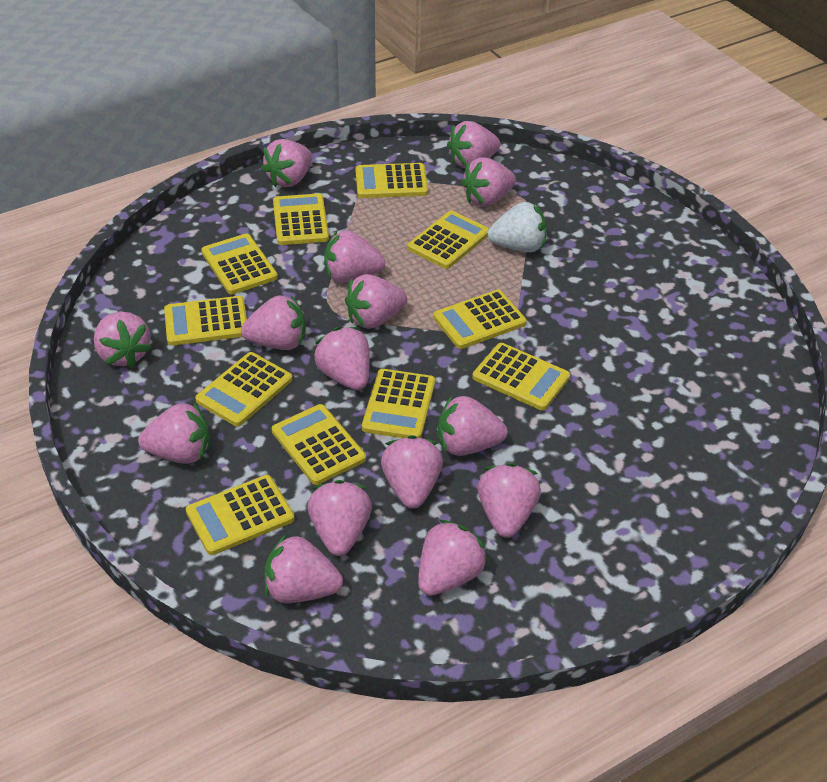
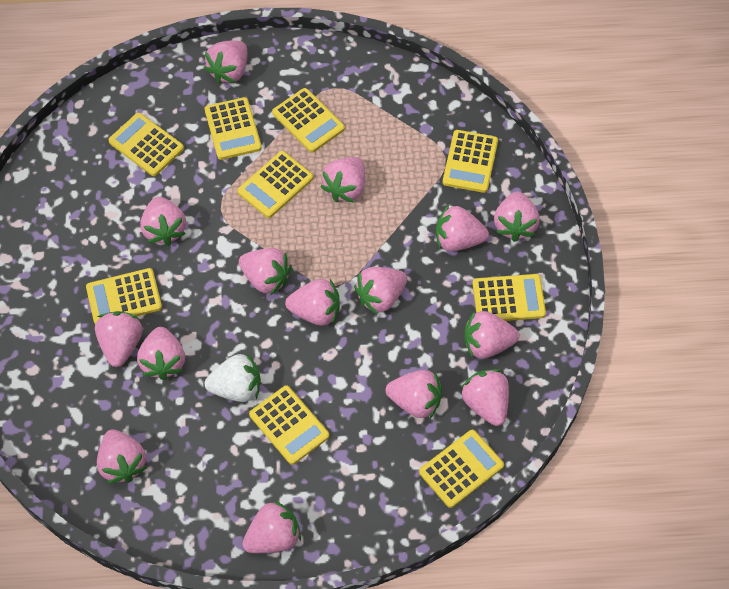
yellow calculator: 11 -> 9

